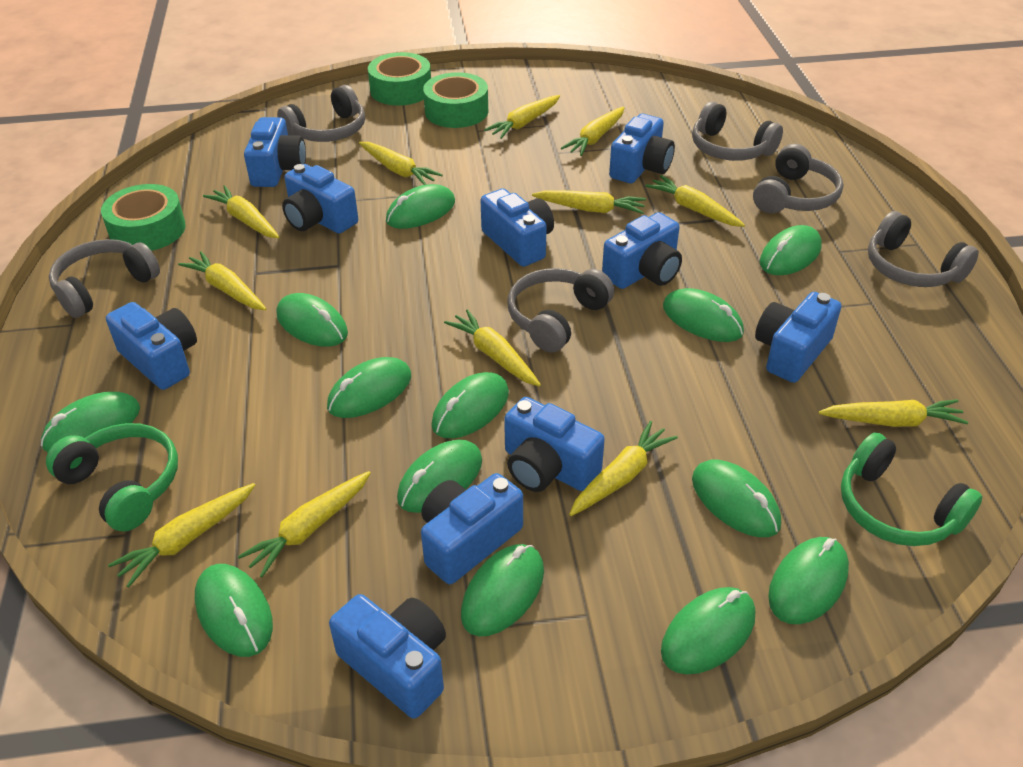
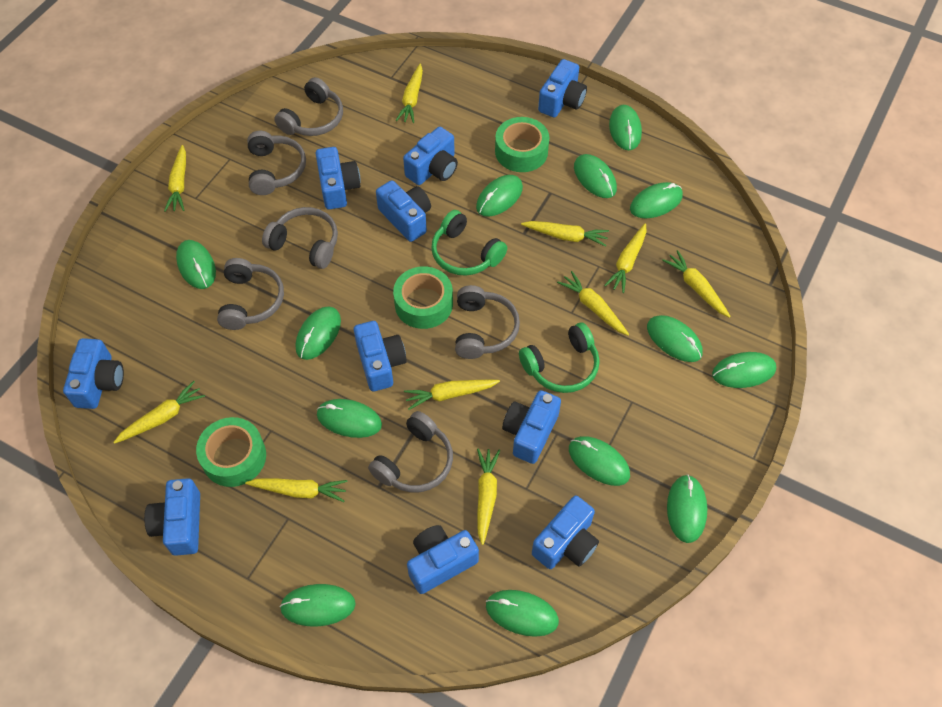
yellow carrot: 12 -> 10

